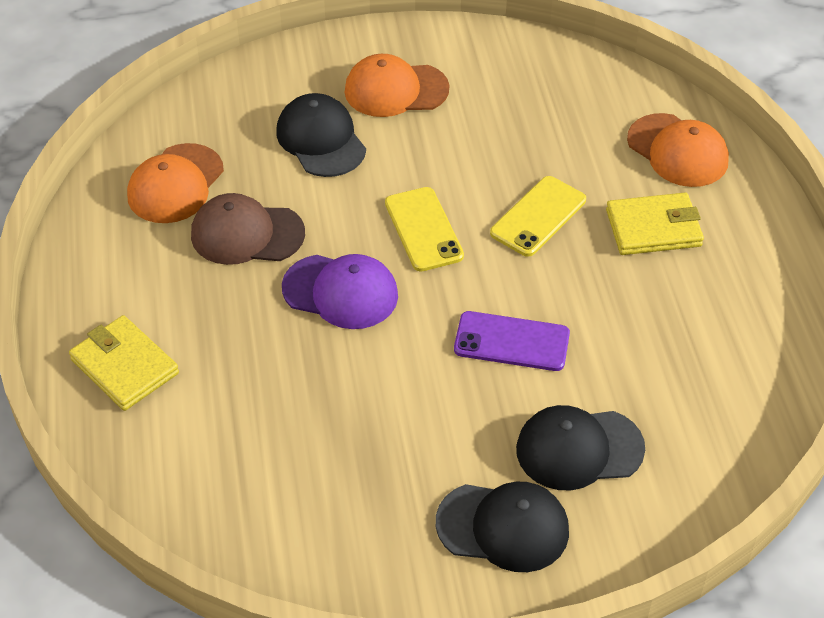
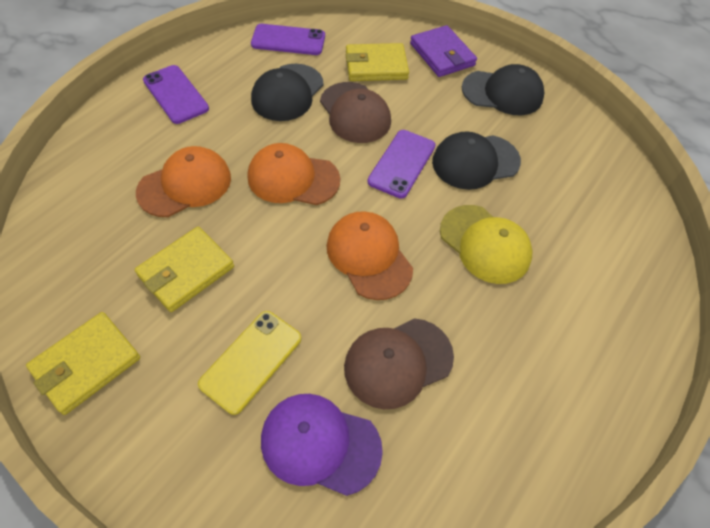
brown cap: 1 -> 2
purple phone: 1 -> 3
purple wallet: 0 -> 1
yellow cap: 0 -> 1
yellow phone: 2 -> 1
yellow wallet: 2 -> 3

